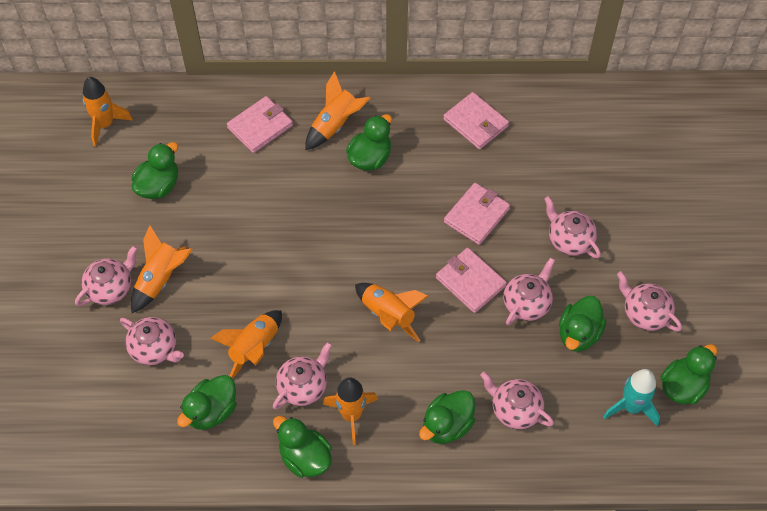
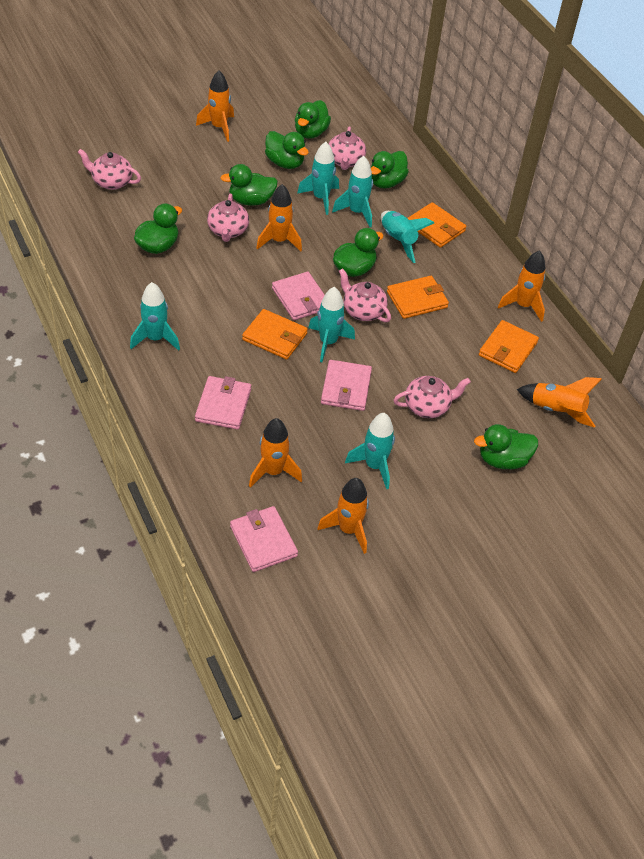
orange wallet: 0 -> 4
pink teapot: 7 -> 5
turquoise rocket: 1 -> 6

